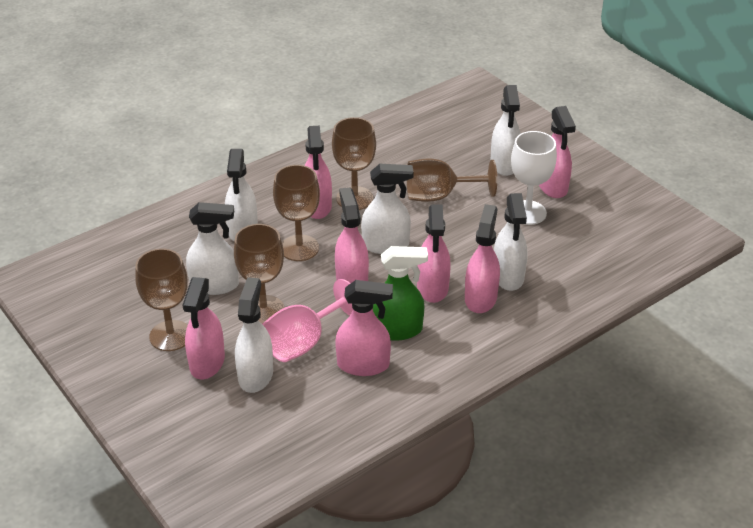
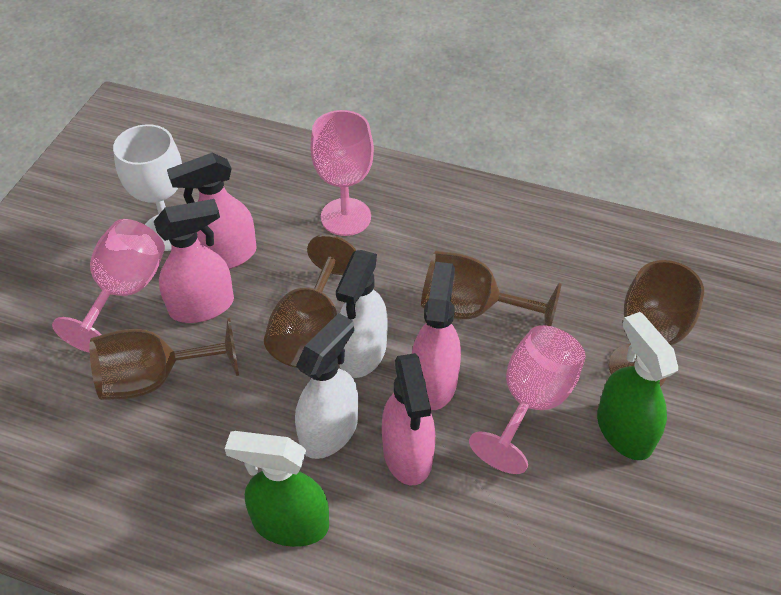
brown goblet: 5 -> 4
green spray bottle: 1 -> 2
pink goblet: 1 -> 3
pink spray bottle: 7 -> 4
white spray bottle: 6 -> 2

